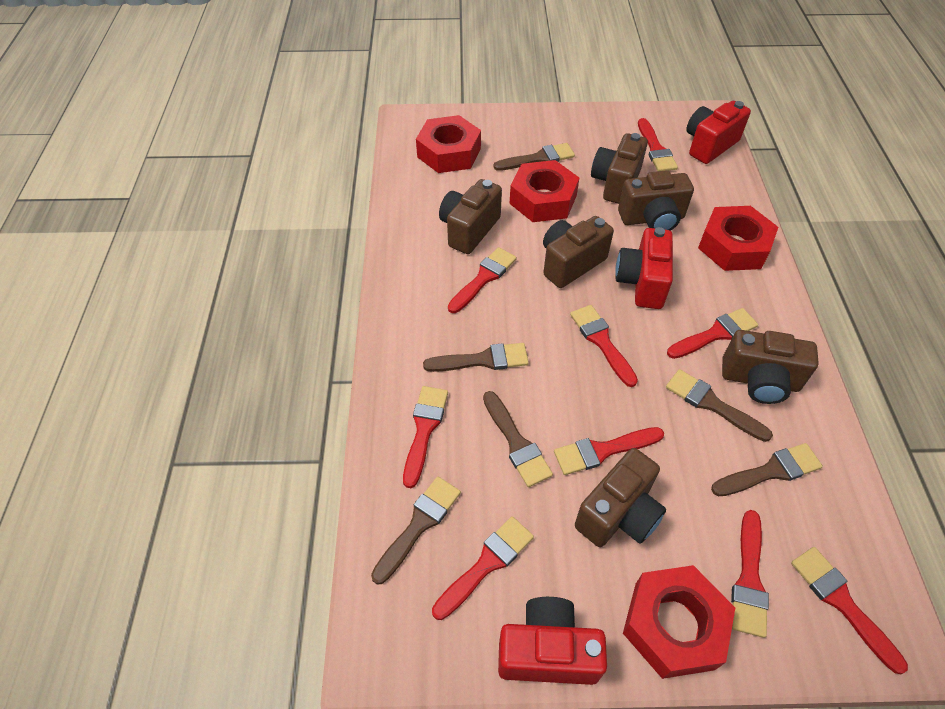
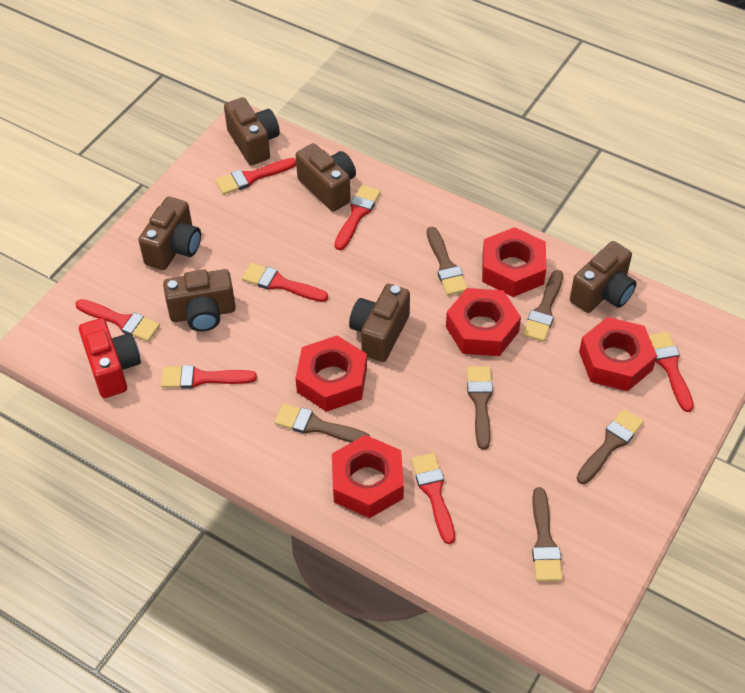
red brush: 9 -> 7
red camera: 3 -> 1
red nut: 4 -> 5

